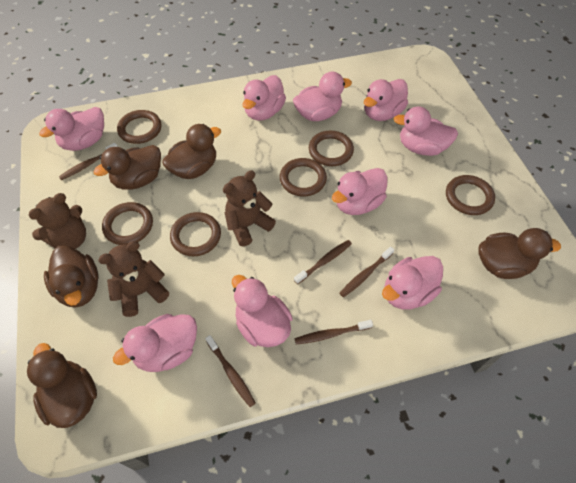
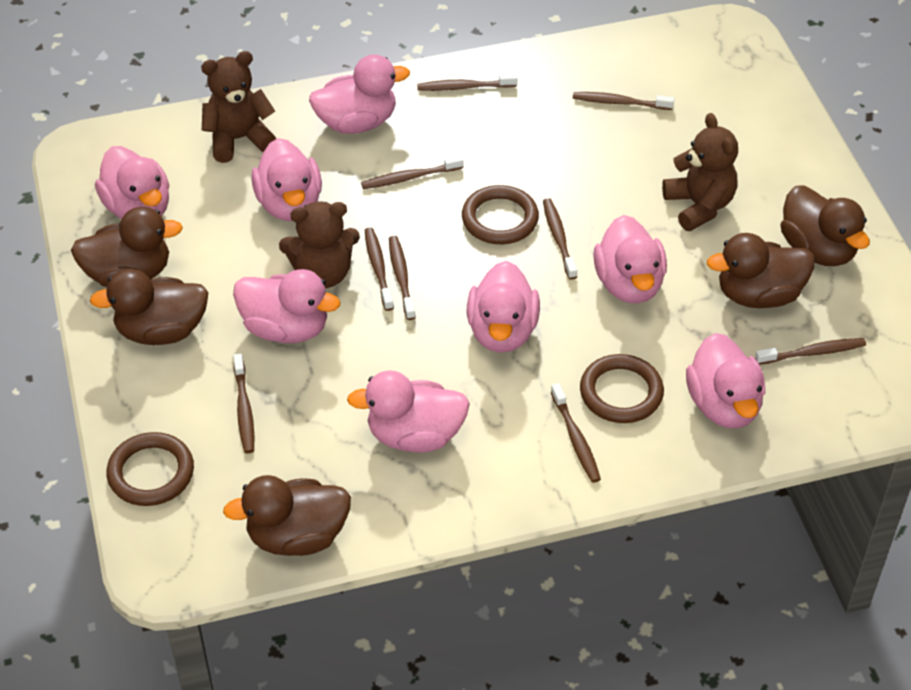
brown ring: 6 -> 3
brown toothbrush: 5 -> 9
pink duck: 9 -> 8

